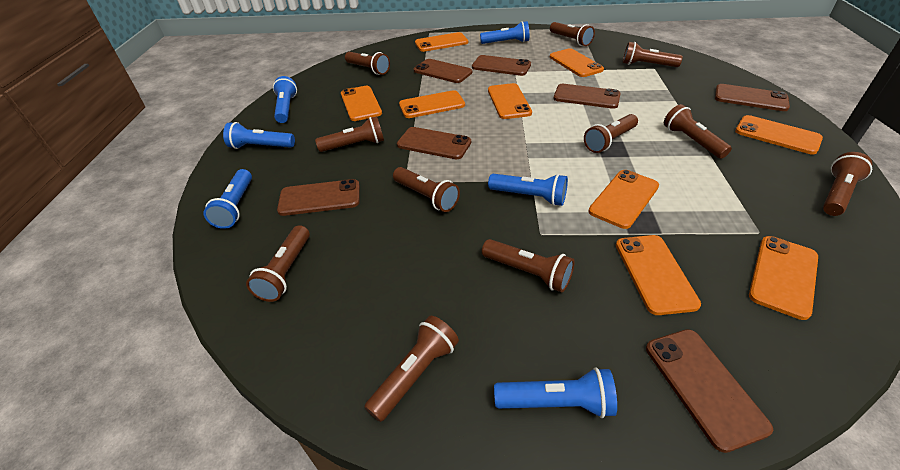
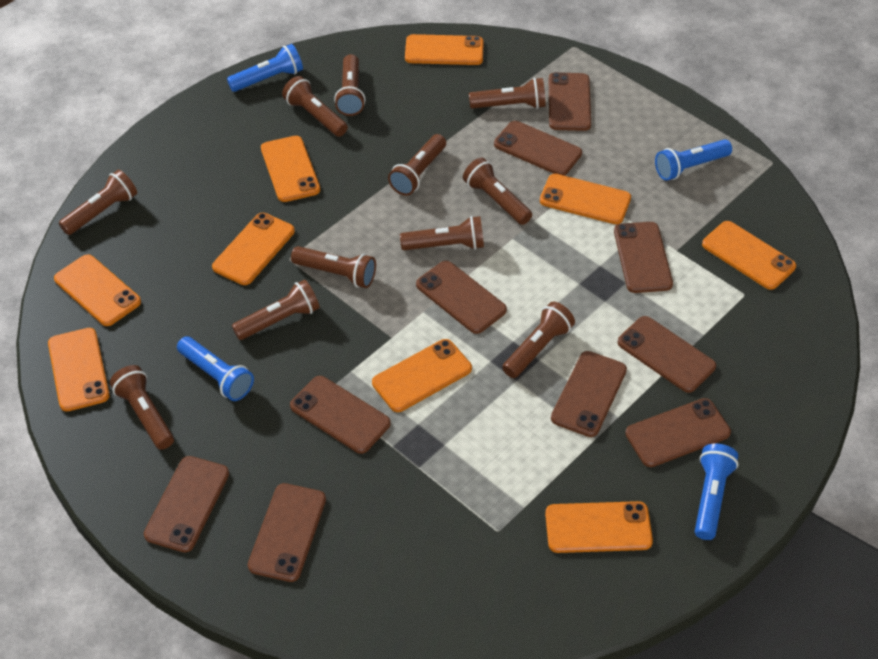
blue flashlight: 6 -> 4
brown phone: 7 -> 10

